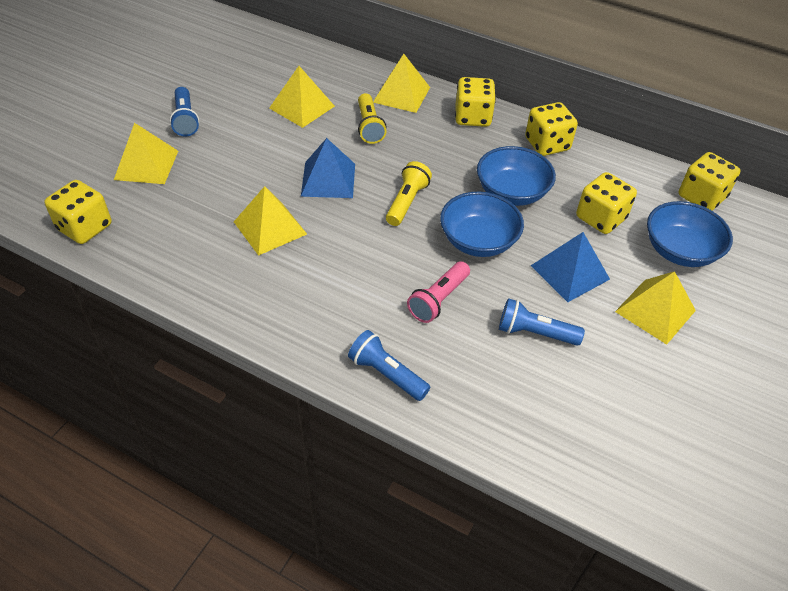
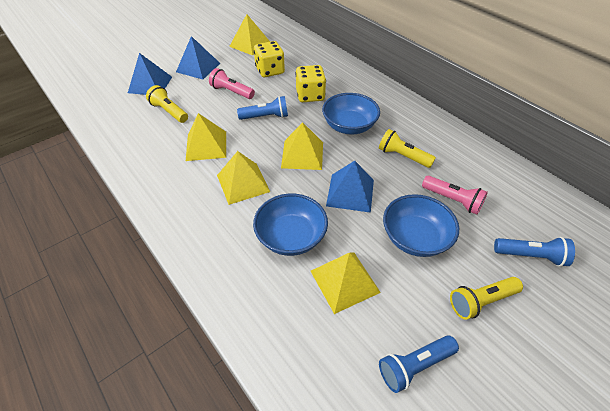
blue pyramid: 2 -> 3
pink flashlight: 1 -> 2
yellow dice: 5 -> 2
yellow flashlight: 2 -> 3

